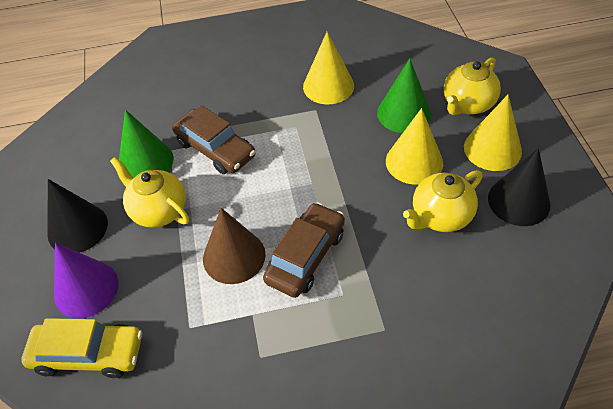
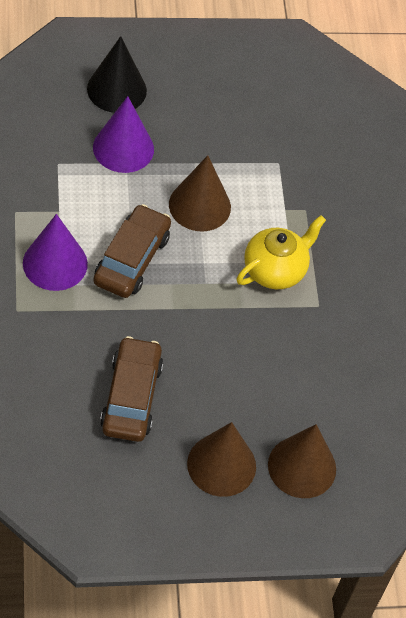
black cone: 2 -> 1
brown cone: 1 -> 3
green cone: 2 -> 0
purple cone: 1 -> 2
yellow car: 1 -> 0
yellow cone: 3 -> 0
yellow teapot: 3 -> 1

